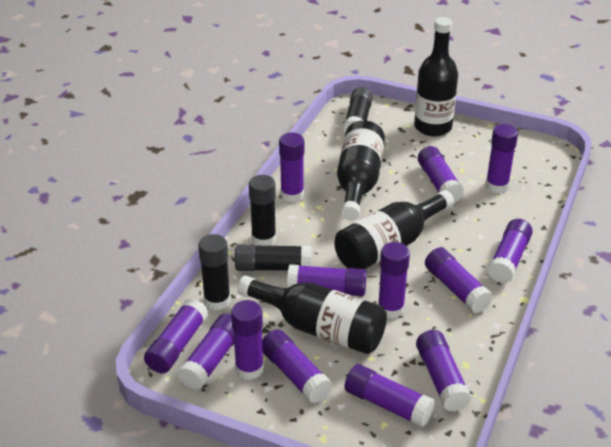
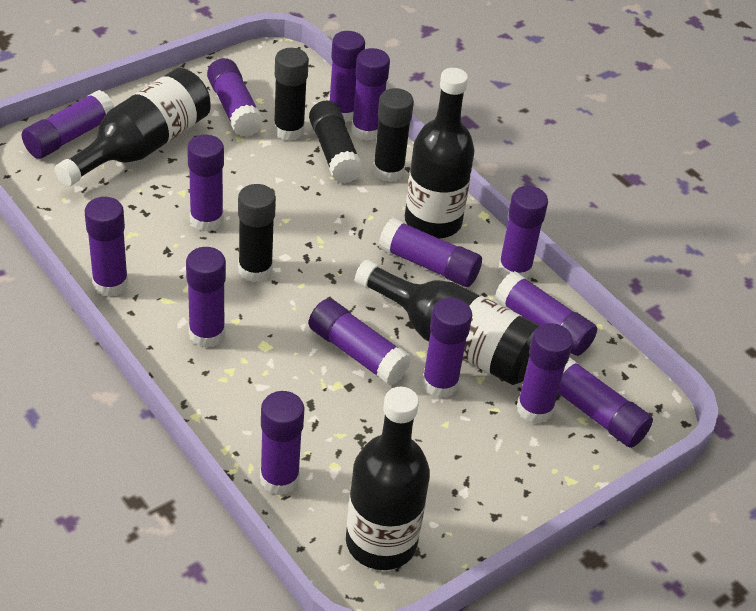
purple glue stick: 13 -> 15

